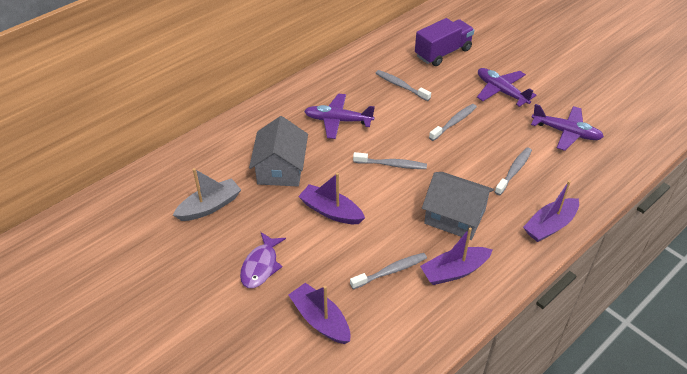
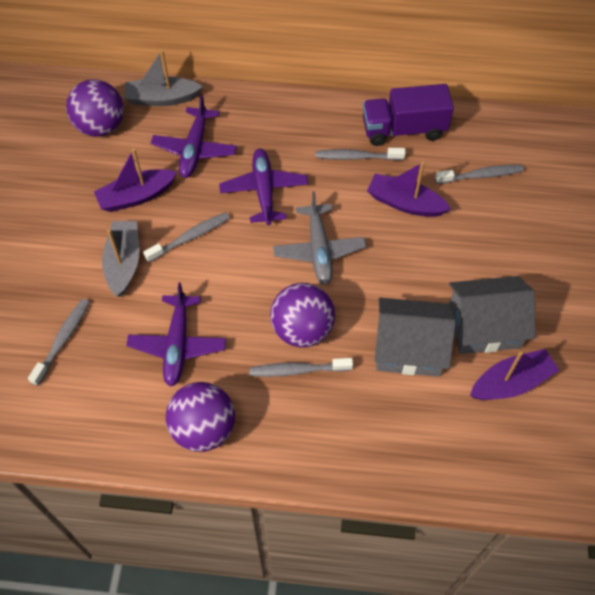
grey boat: 1 -> 2
grey plane: 0 -> 1
purple ball: 0 -> 3
purple boat: 4 -> 3
purple fish: 1 -> 0

